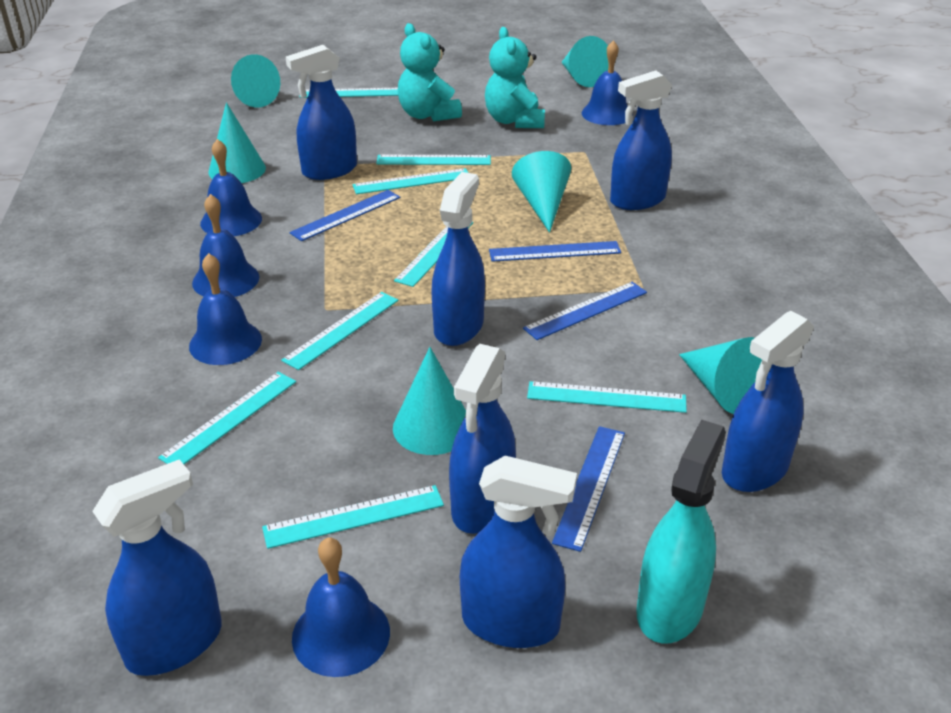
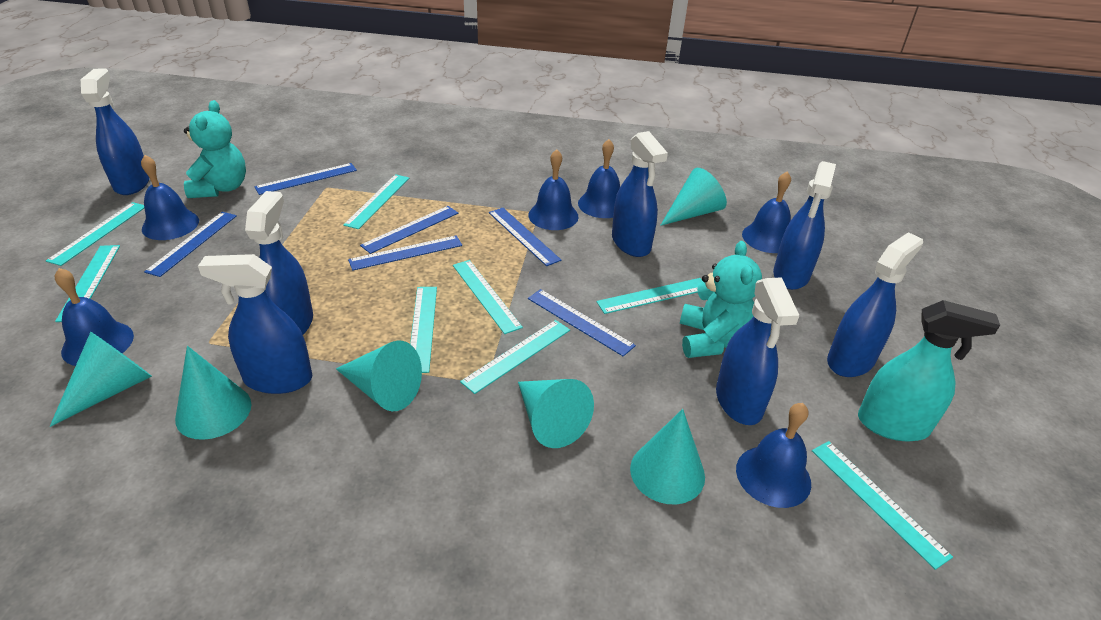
blue bell: 5 -> 6
blue ruler: 4 -> 6

